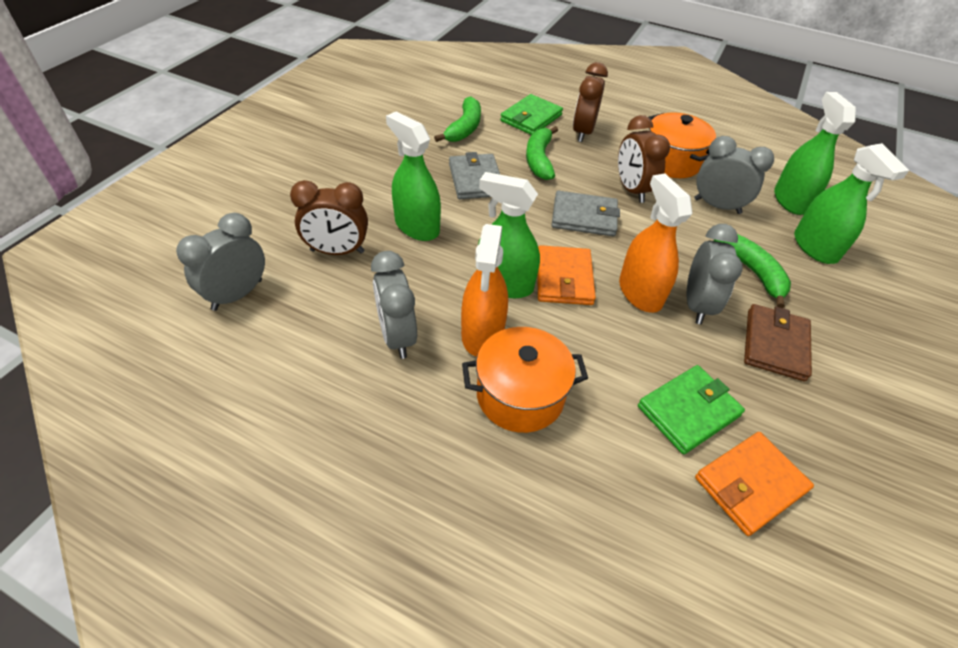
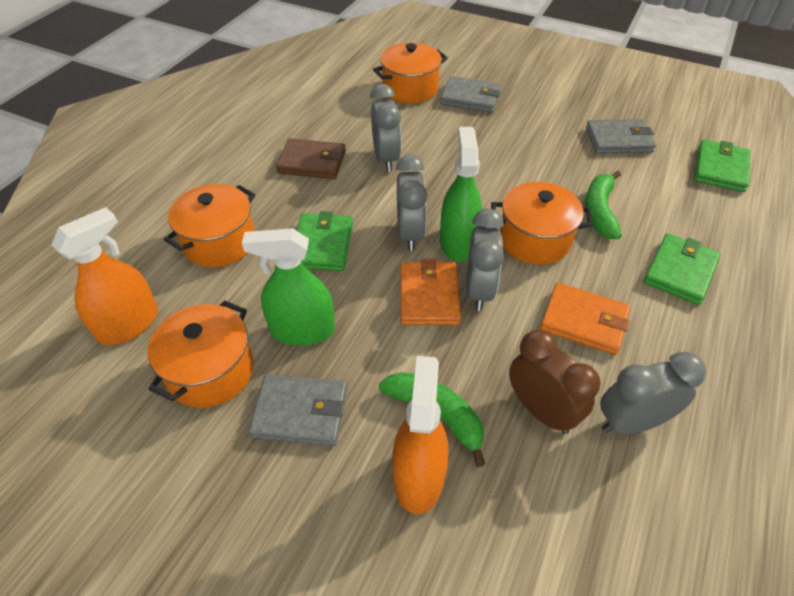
brown clock: 3 -> 1
green banana: 3 -> 2
green spray bottle: 4 -> 2
green wallet: 2 -> 3
grey wallet: 2 -> 3
orange pot: 2 -> 4

